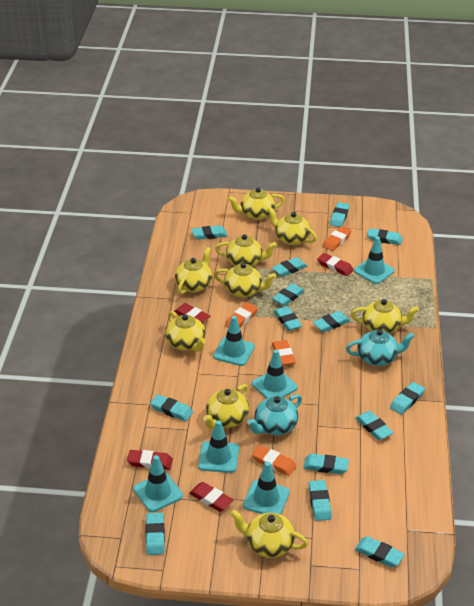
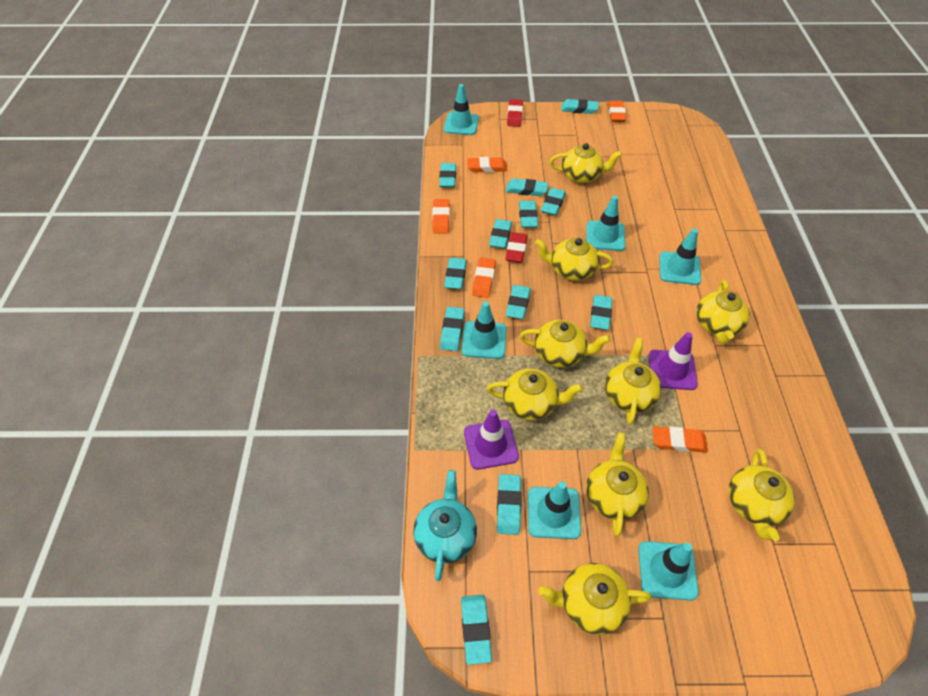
orange eraser: 4 -> 5
purple traffic cone: 0 -> 2
red eraser: 4 -> 2
turquoise eraser: 14 -> 12
turquoise teapot: 2 -> 1

